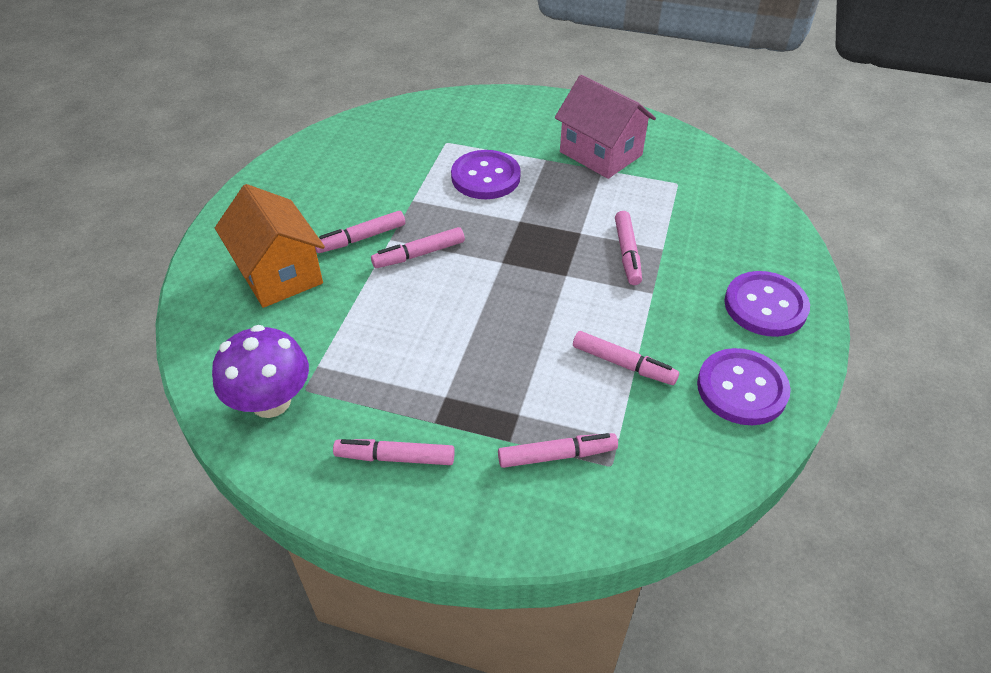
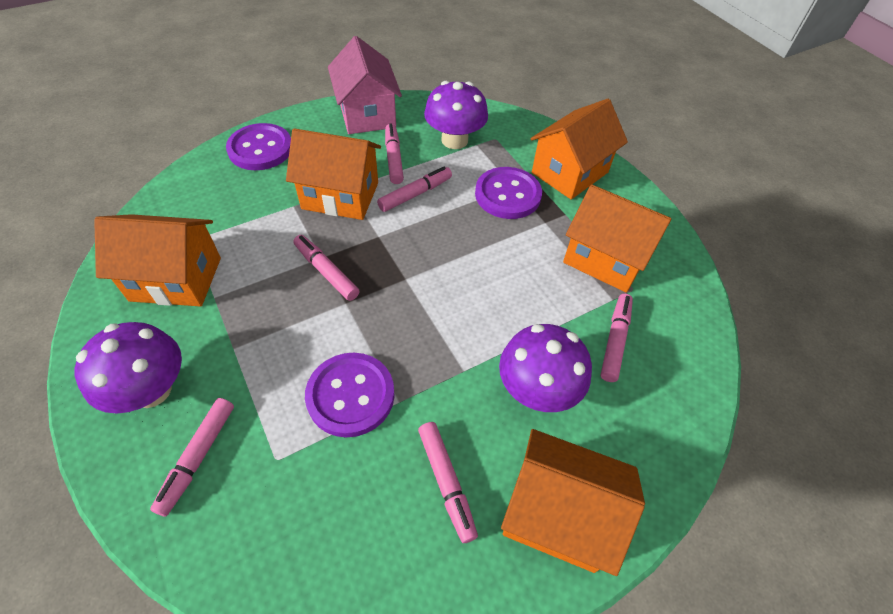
orange house: 1 -> 5
purple mushroom: 1 -> 3

